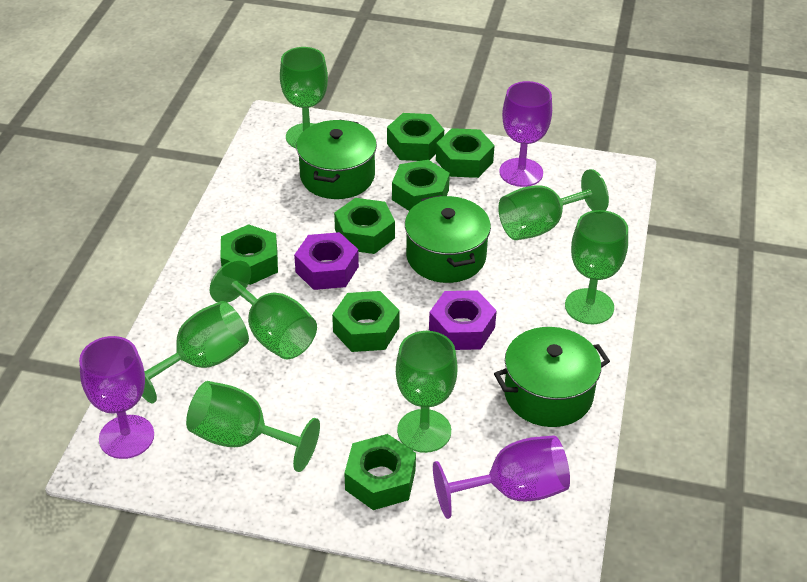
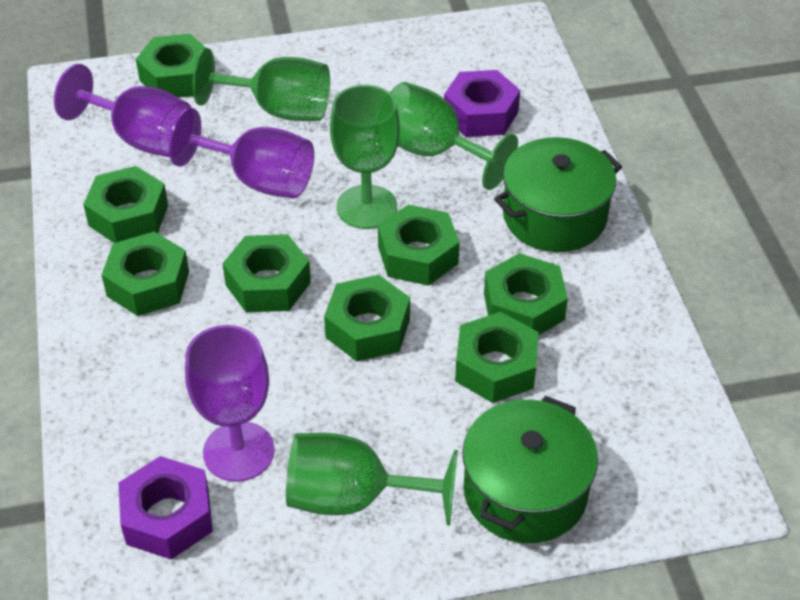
green goblet: 7 -> 4
green nut: 7 -> 8
green pot: 3 -> 2

